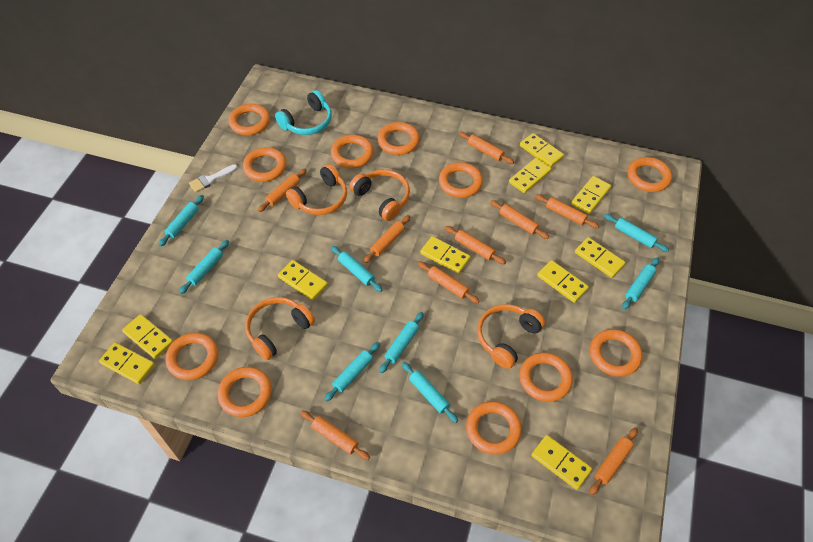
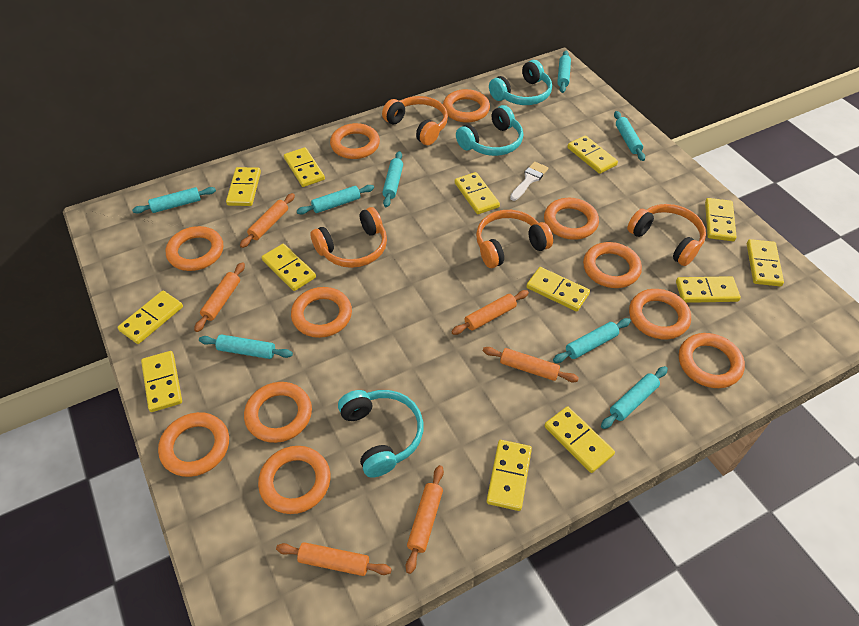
orange rolling pin: 9 -> 6
turquoise headphones: 1 -> 3
yellow domino: 10 -> 13

